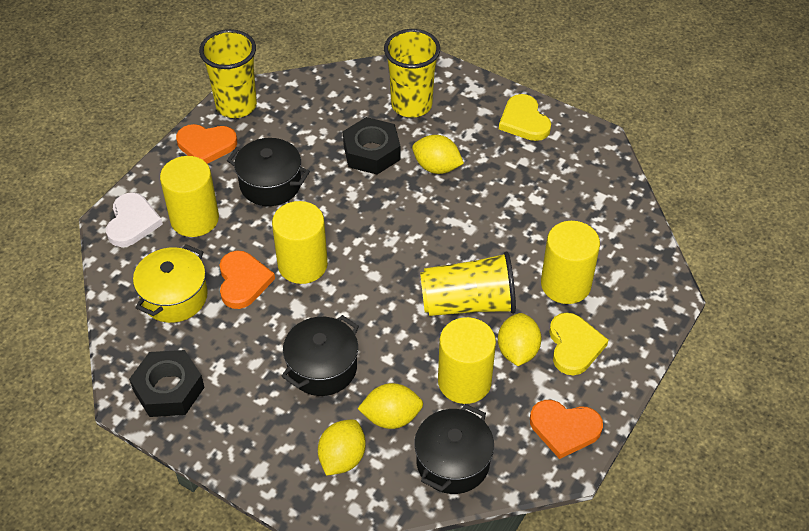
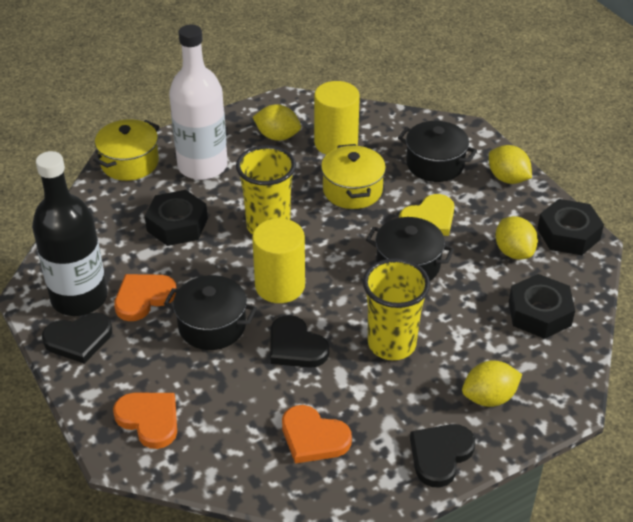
black bottle: 0 -> 1
black heart: 0 -> 3
black nut: 2 -> 3
white bottle: 0 -> 1
white heart: 1 -> 0
yellow cup: 3 -> 2
yellow cylinder: 4 -> 2
yellow heart: 2 -> 1
yellow pot: 1 -> 2

